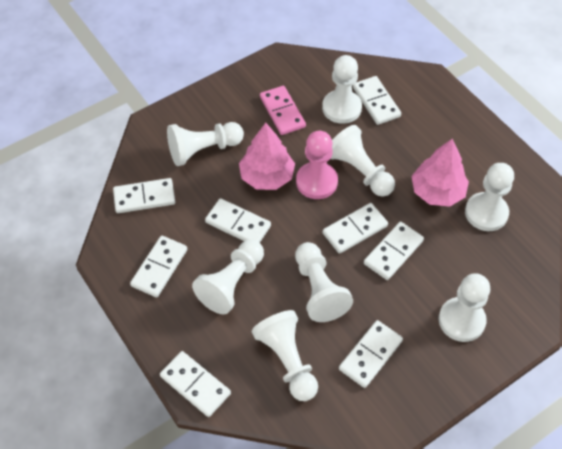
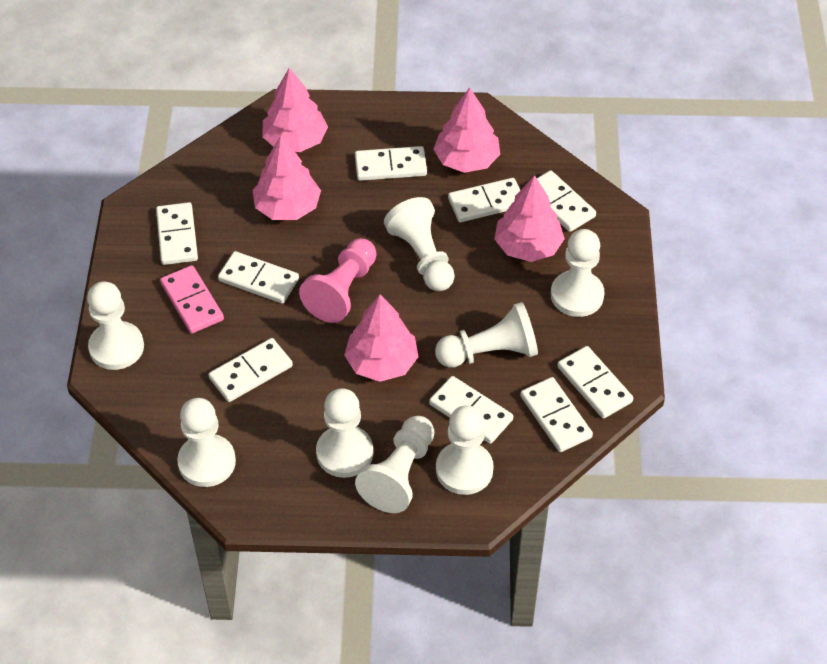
pink tree: 2 -> 5
white domino: 8 -> 9

